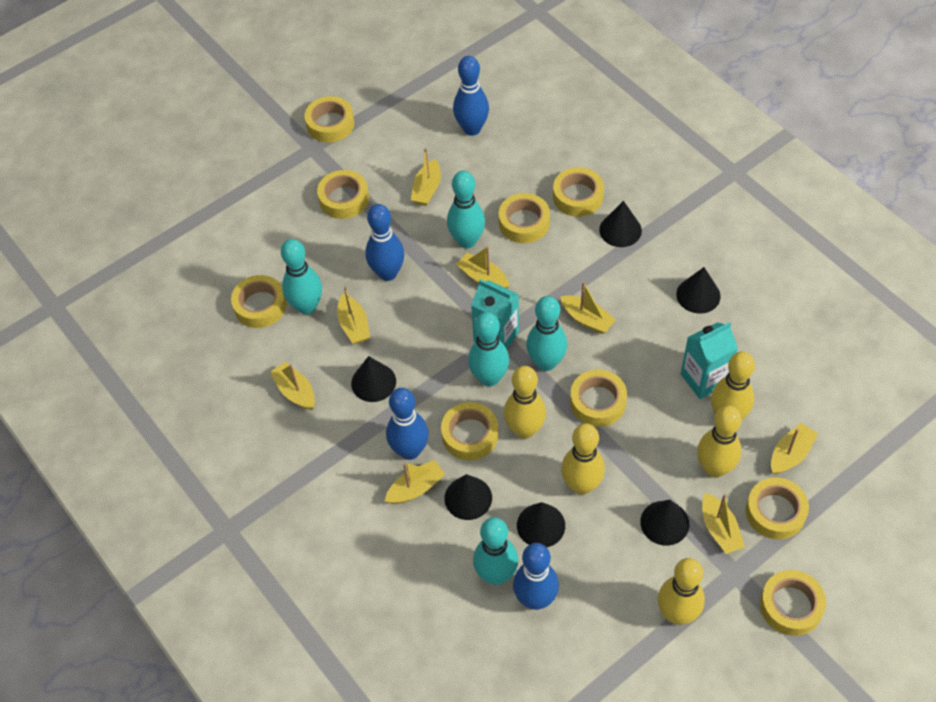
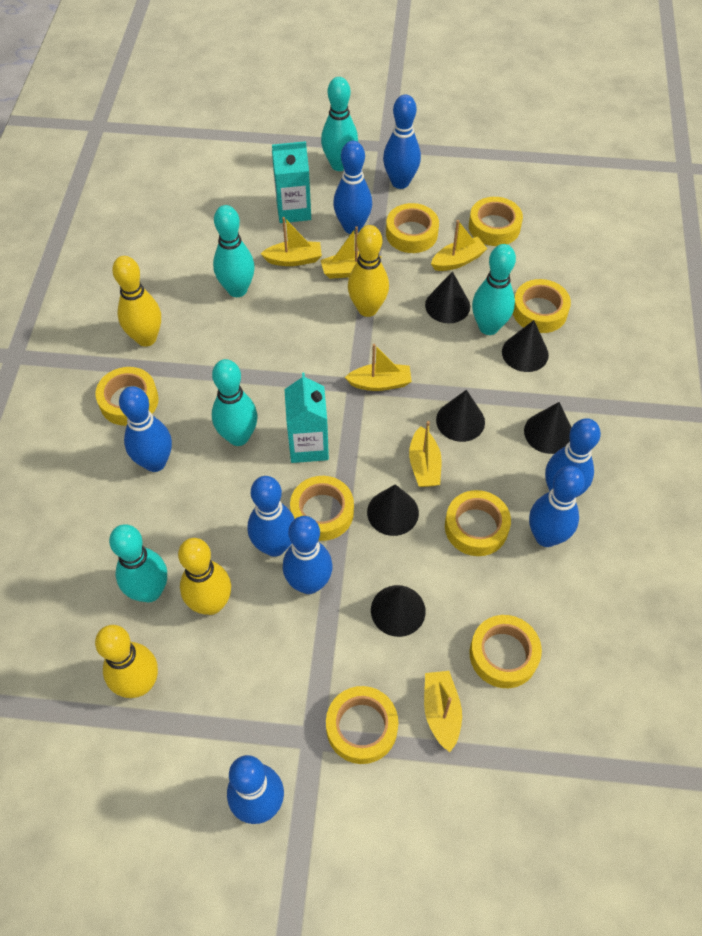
blue bowling pin: 4 -> 8
yellow boat: 8 -> 6
yellow bowling pin: 5 -> 4
yellow tape: 9 -> 8

